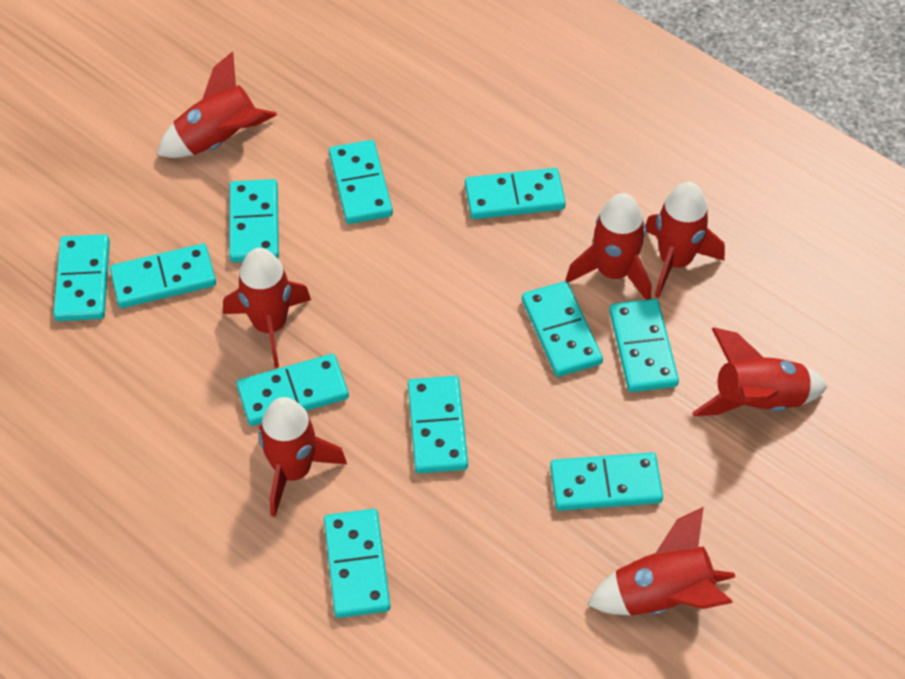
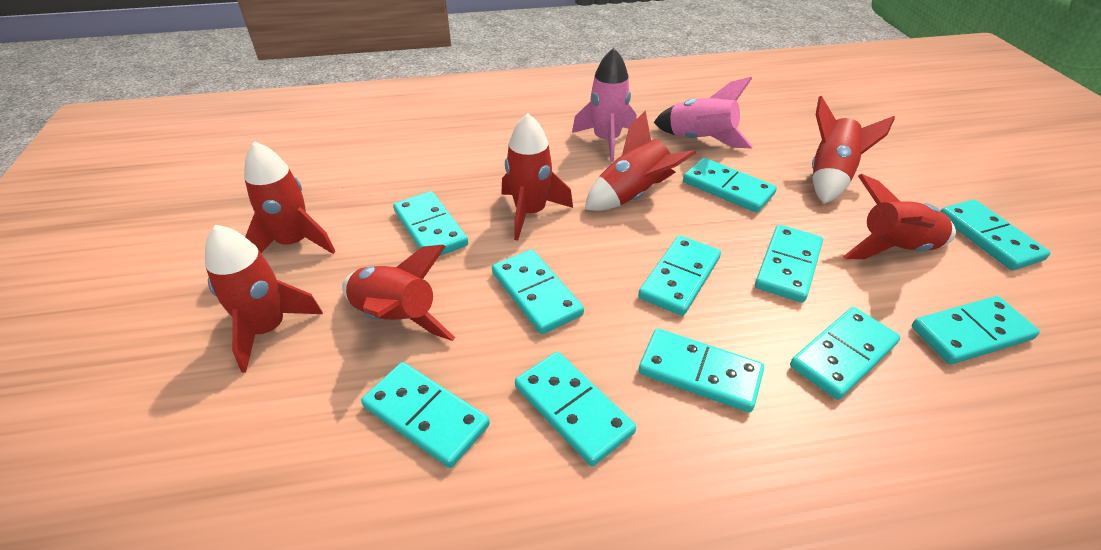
pink rocket: 0 -> 2

